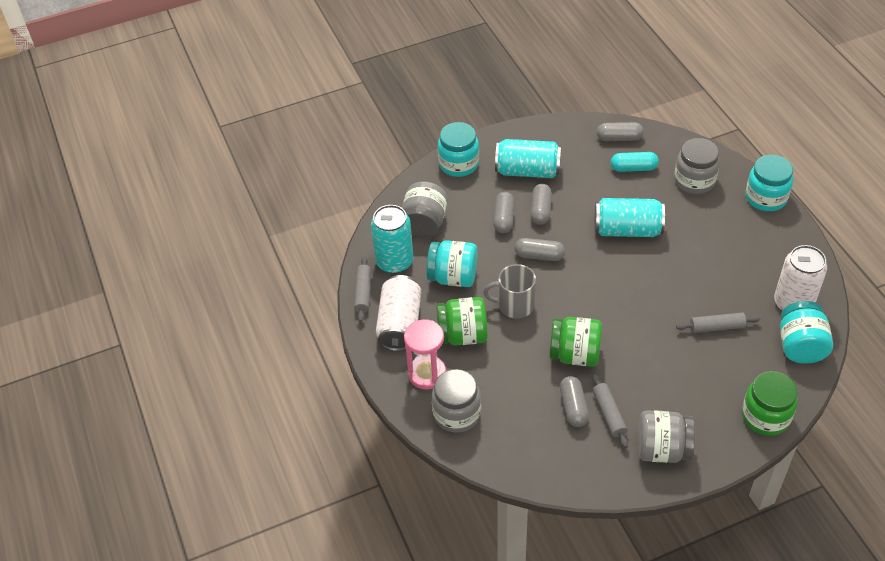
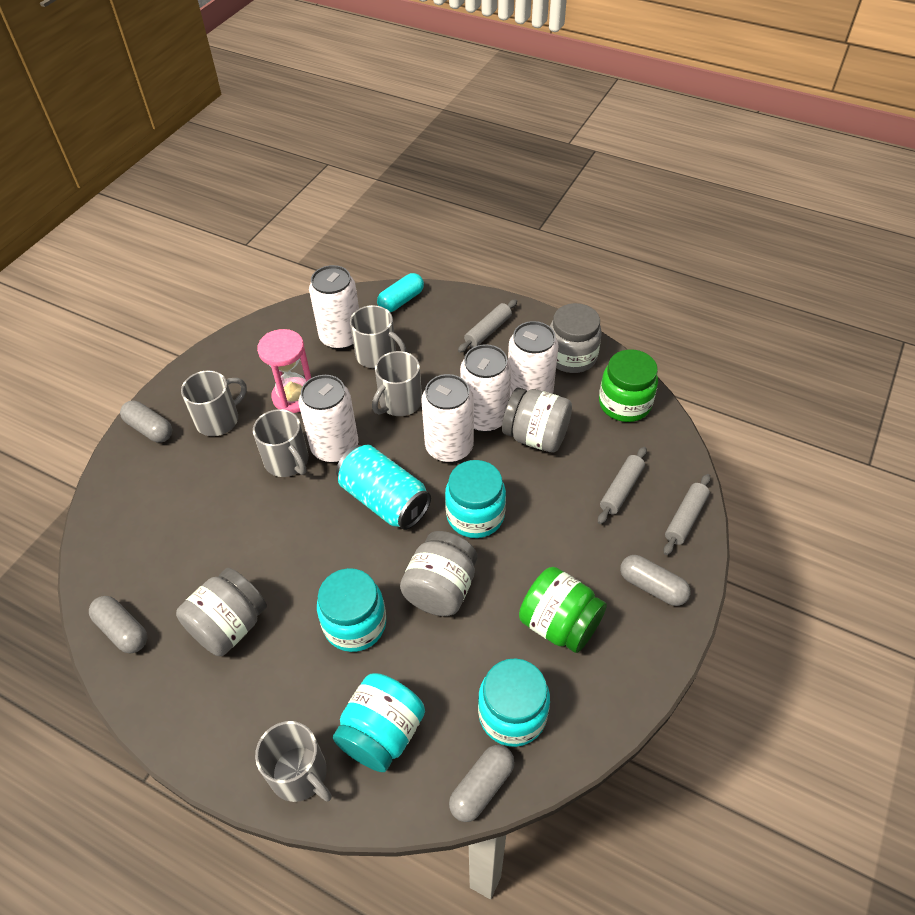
green jar: 3 -> 2
grey capsule: 5 -> 4
grey mug: 1 -> 5
turquoise can: 3 -> 1
white can: 2 -> 5

